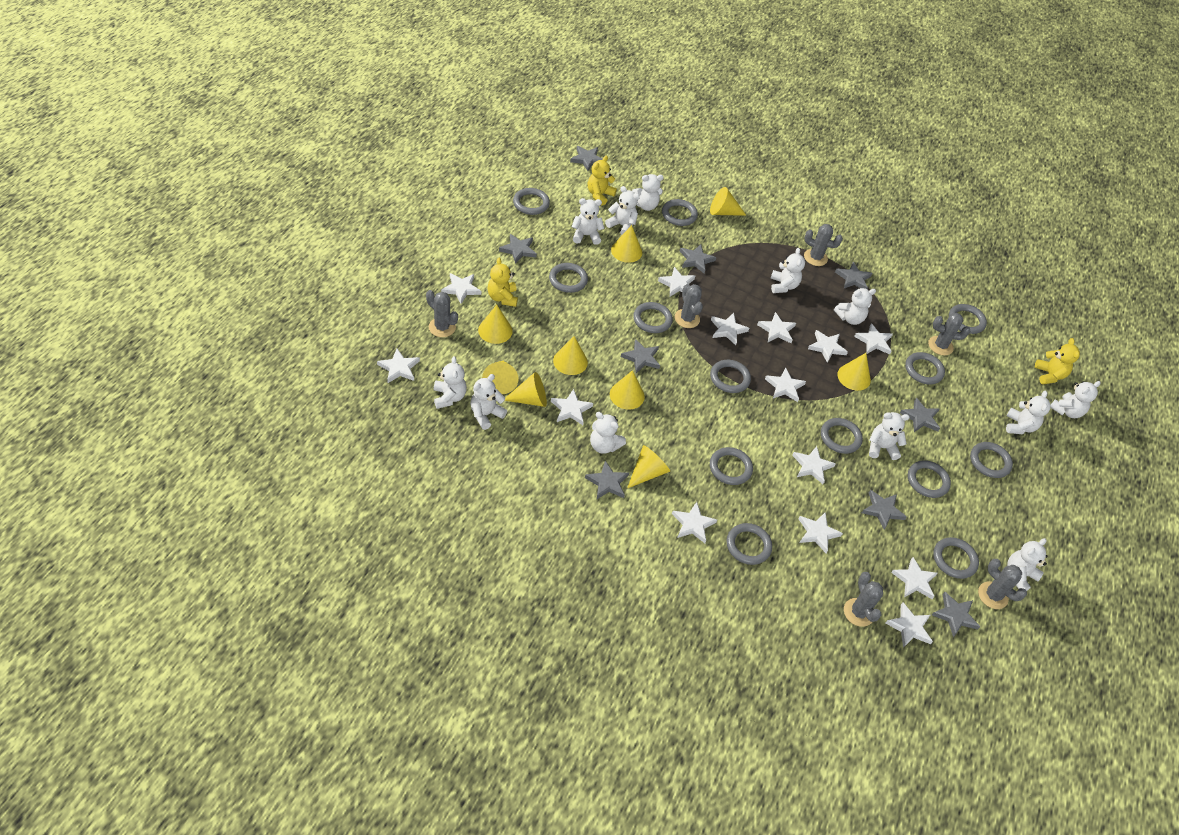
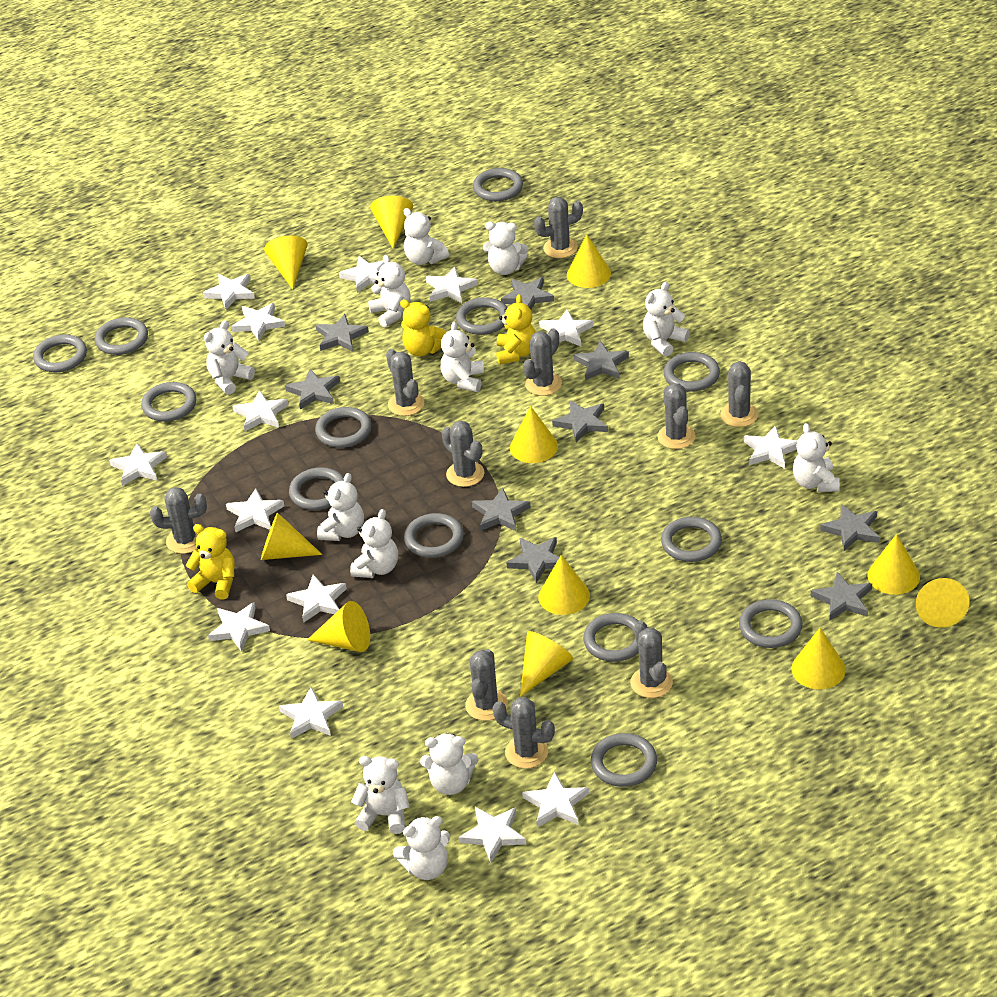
grey cactus: 6 -> 10
yellow cone: 9 -> 11

